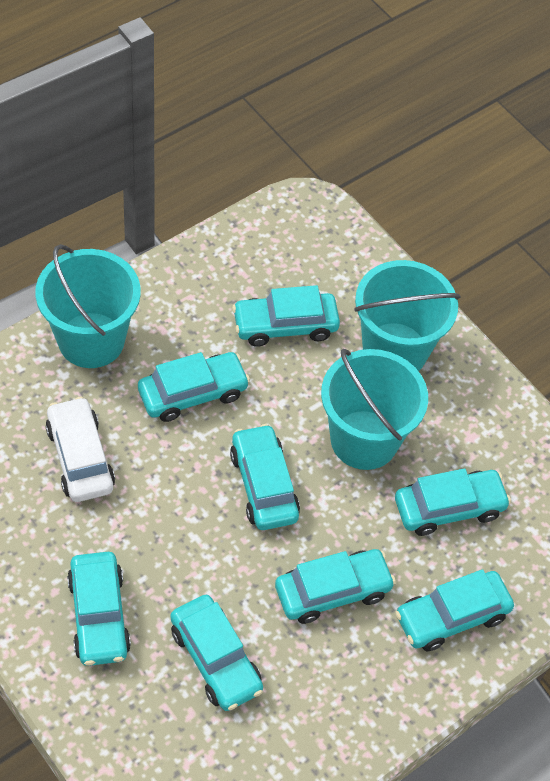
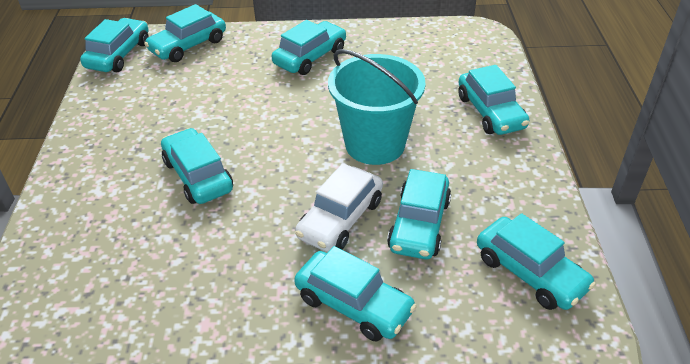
turquoise bucket: 3 -> 1

